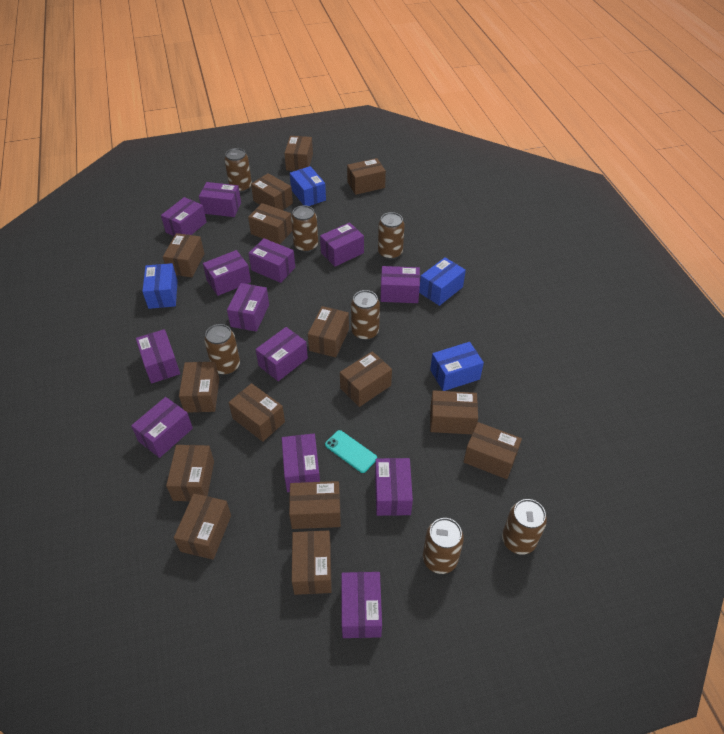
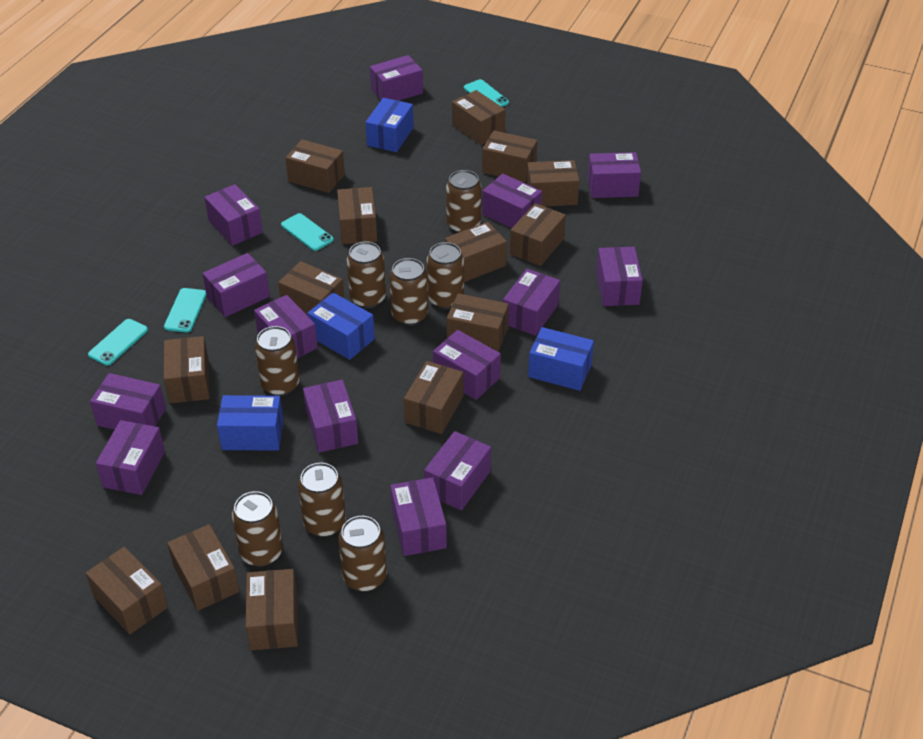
brown box: 15 -> 14
brown can: 7 -> 8
purple box: 13 -> 14
turquoise phone: 1 -> 4

